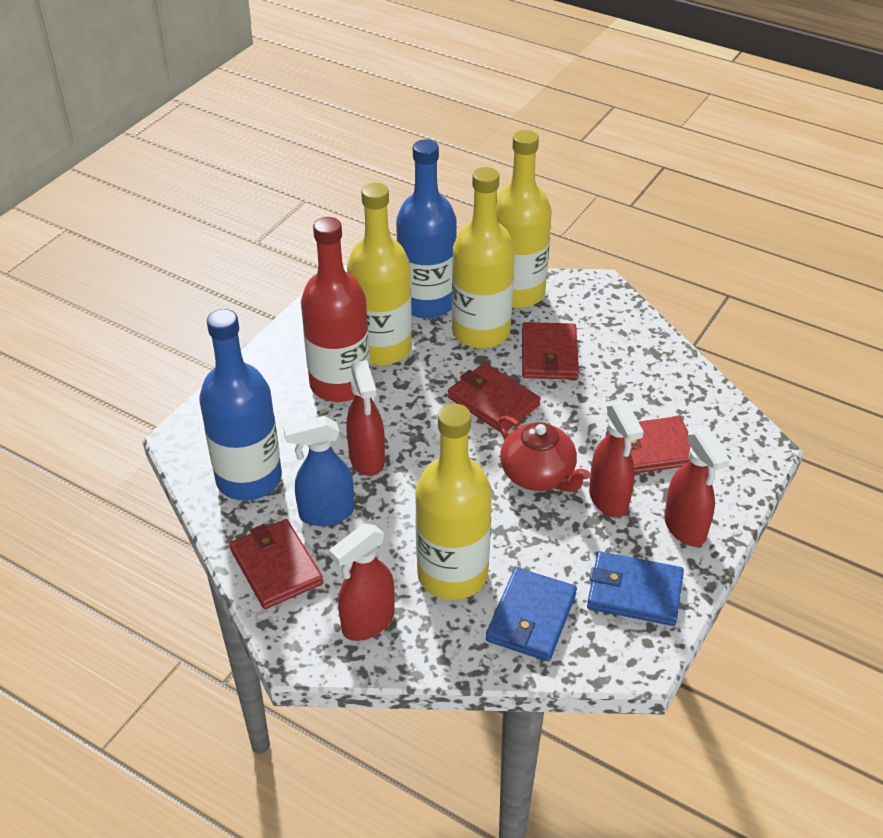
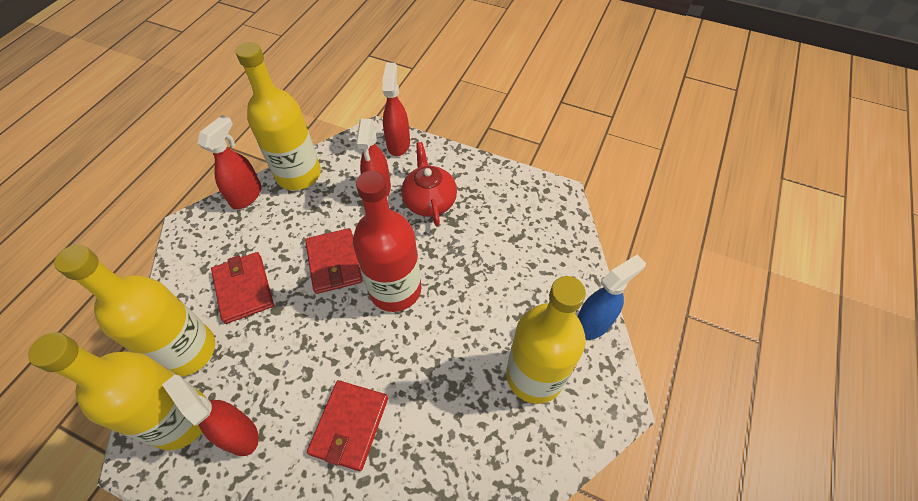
blue bottle: 2 -> 0
blue wallet: 2 -> 0
red wallet: 4 -> 3

